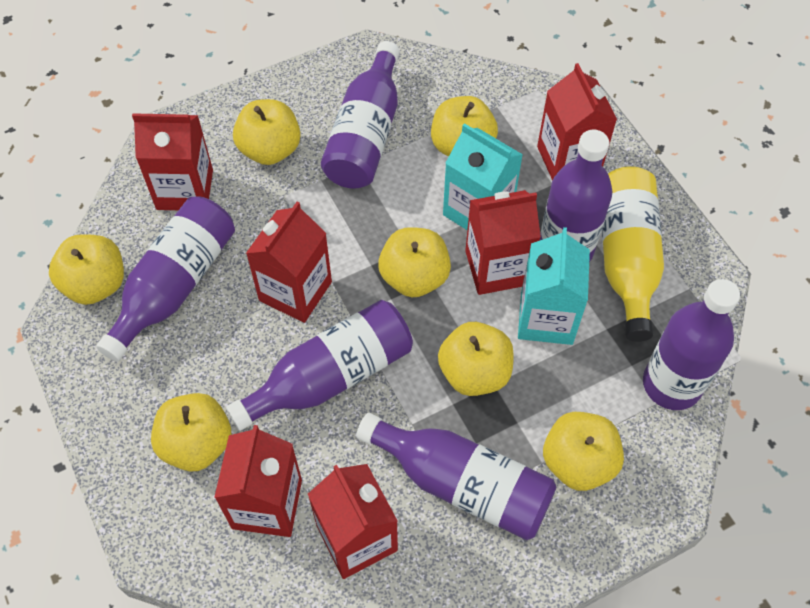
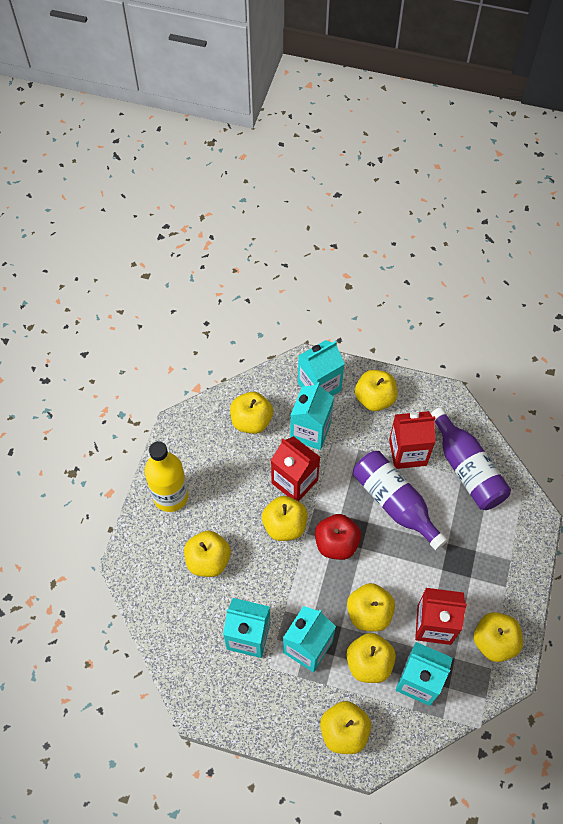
purple bottle: 6 -> 2
red apple: 0 -> 1
red carton: 6 -> 3
turquoise carton: 2 -> 5
yellow apple: 7 -> 8

